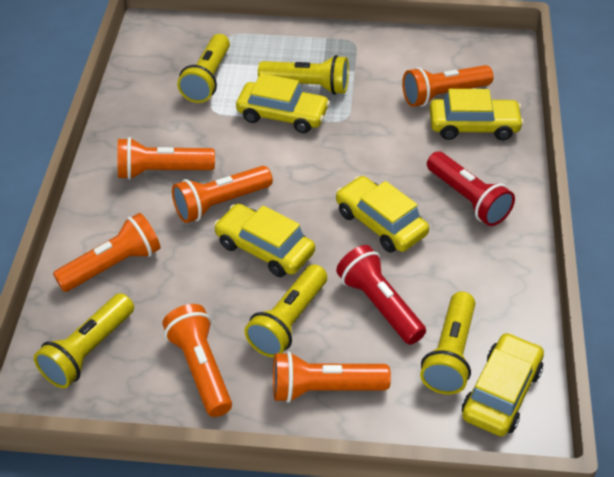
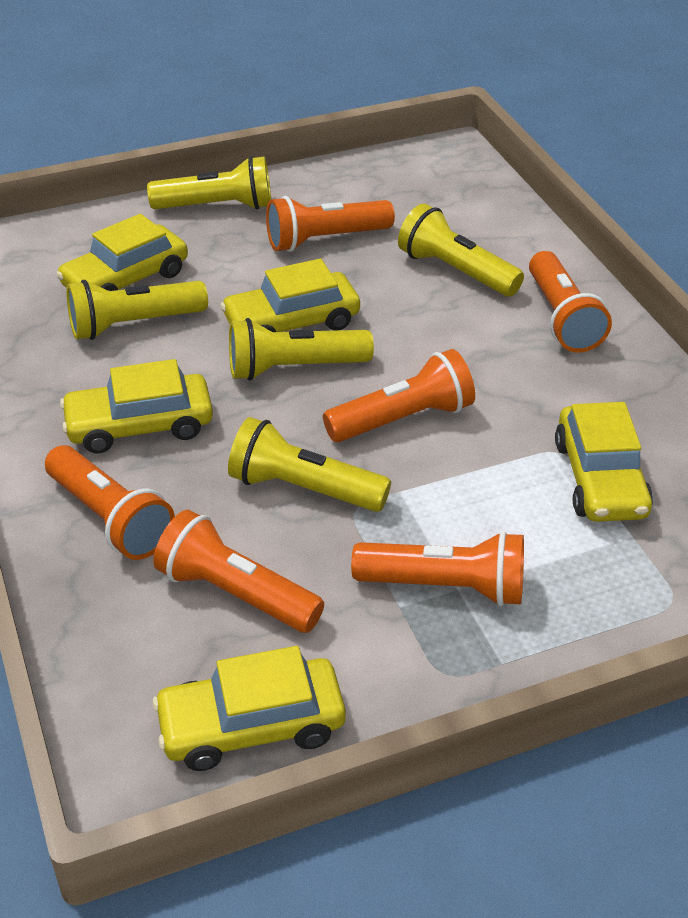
red flashlight: 2 -> 0

